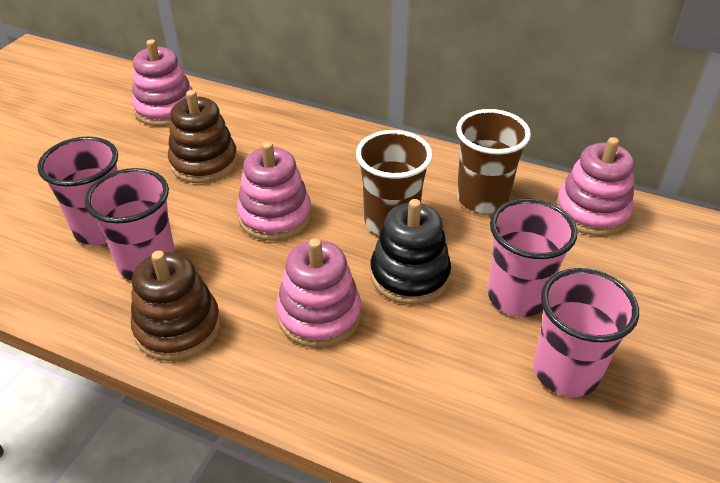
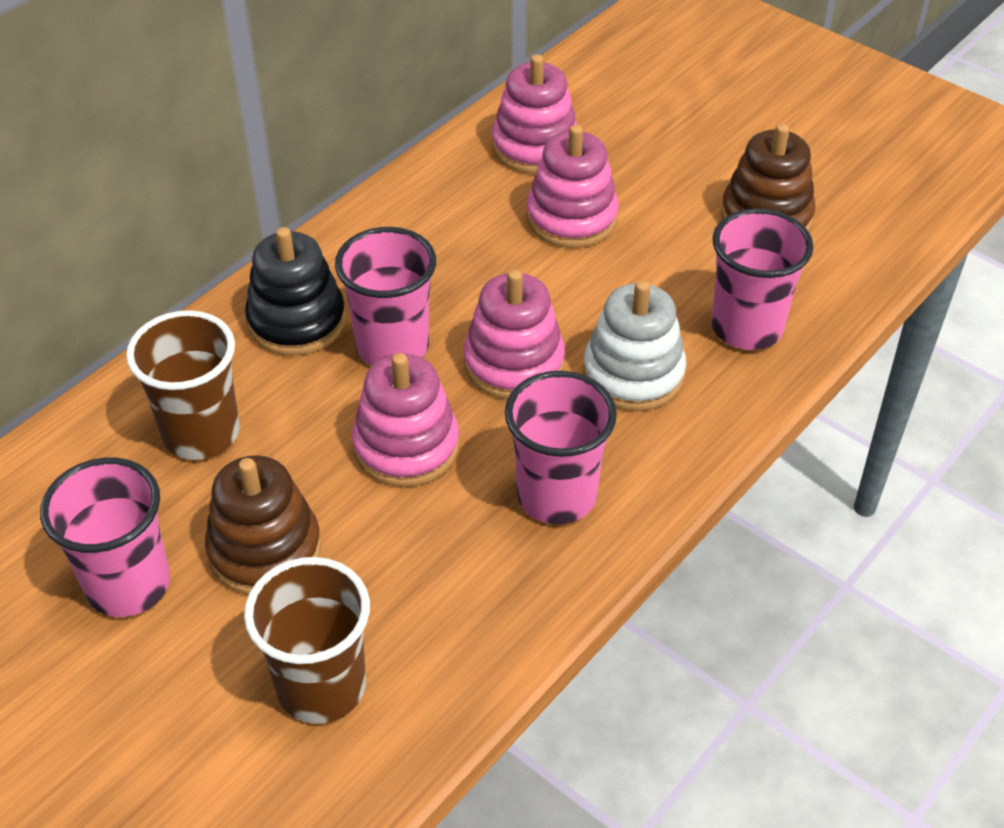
white stacking toy: 0 -> 1

